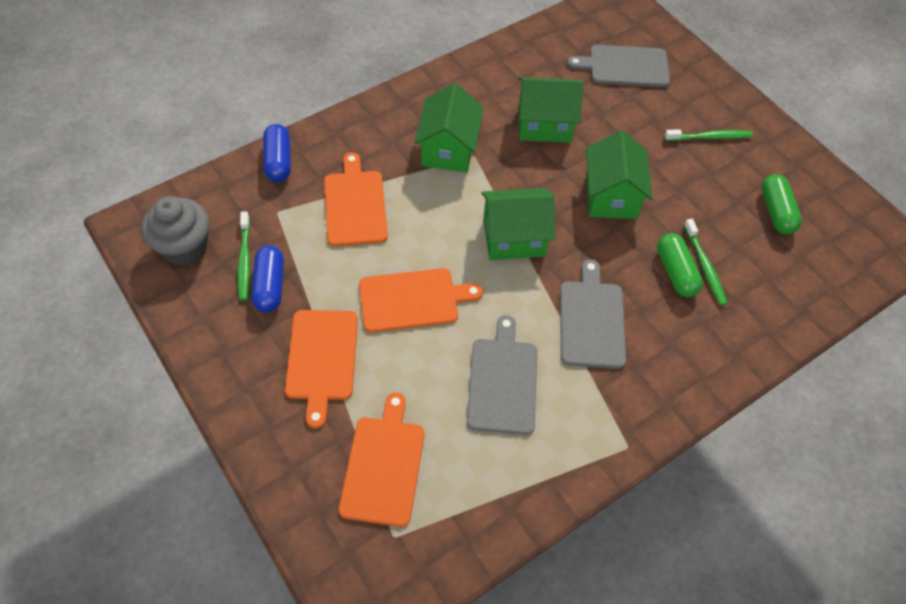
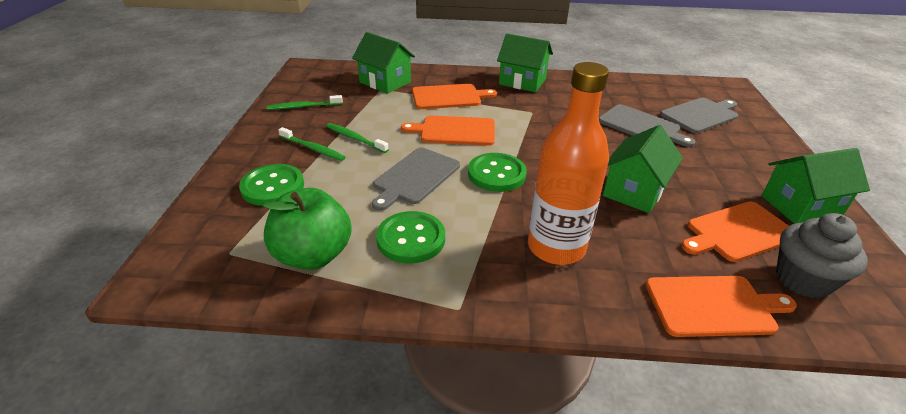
blue capsule: 2 -> 0
green apple: 0 -> 1
green button: 0 -> 3
green capsule: 2 -> 0
orange bottle: 0 -> 1

